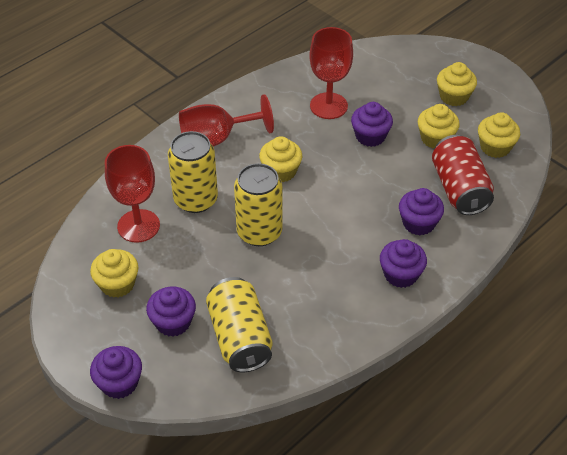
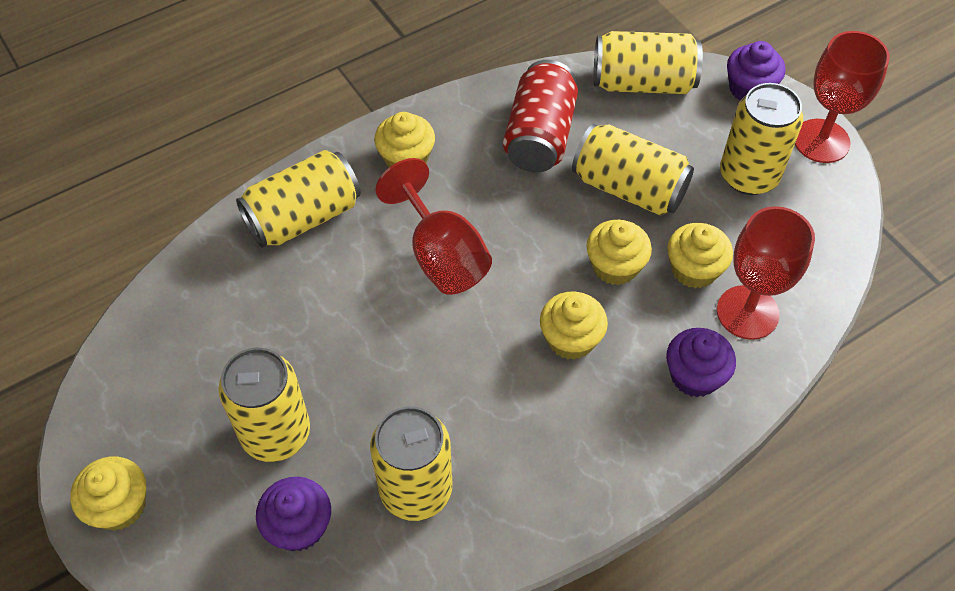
purple cupcake: 5 -> 3
yellow can: 3 -> 6

